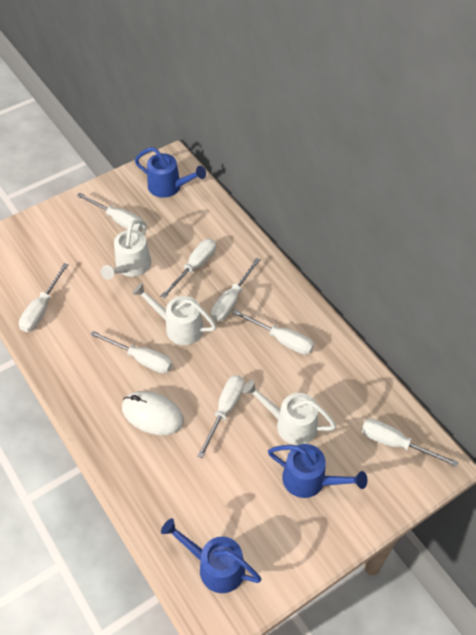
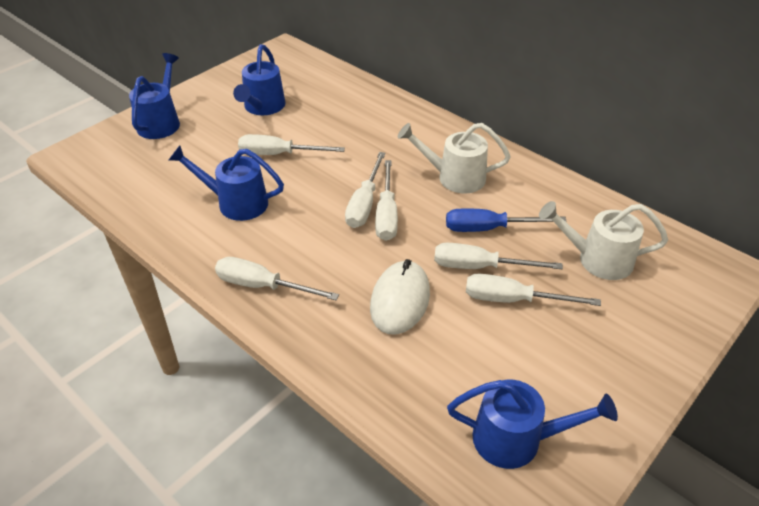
blue screwdriver: 0 -> 1
blue watering can: 3 -> 4
white screwdriver: 8 -> 6
white watering can: 3 -> 2

